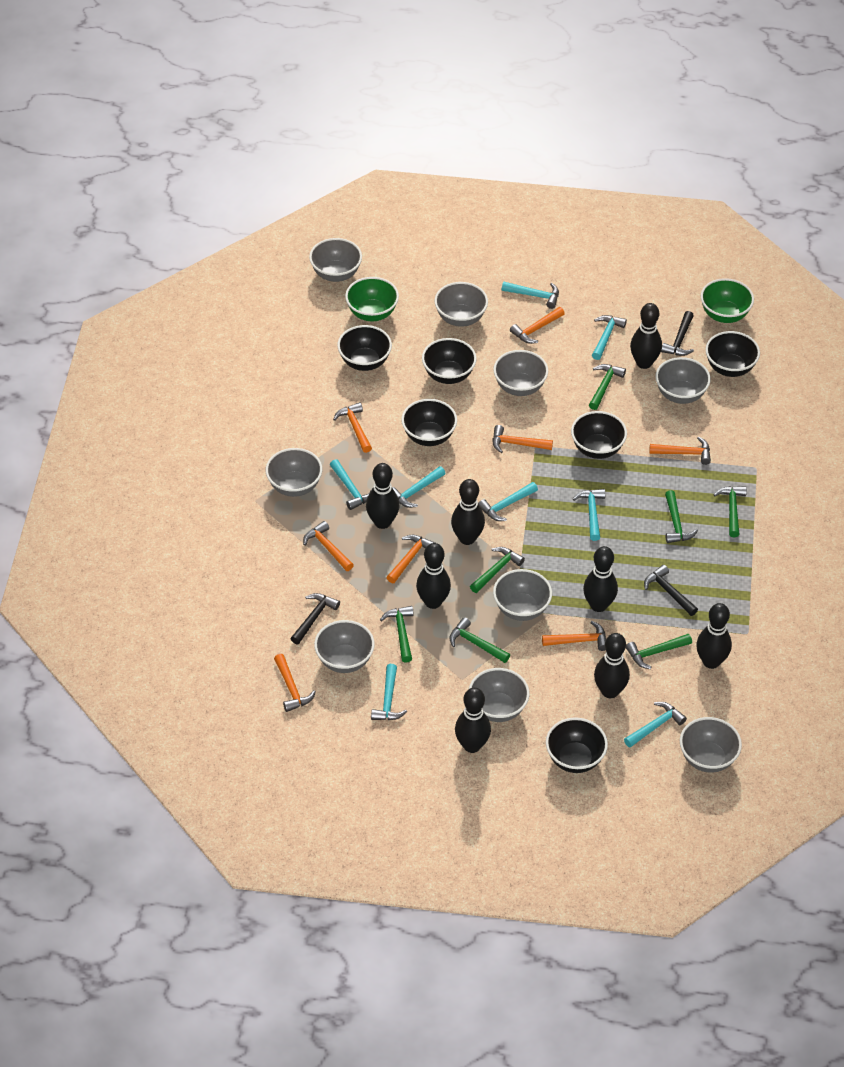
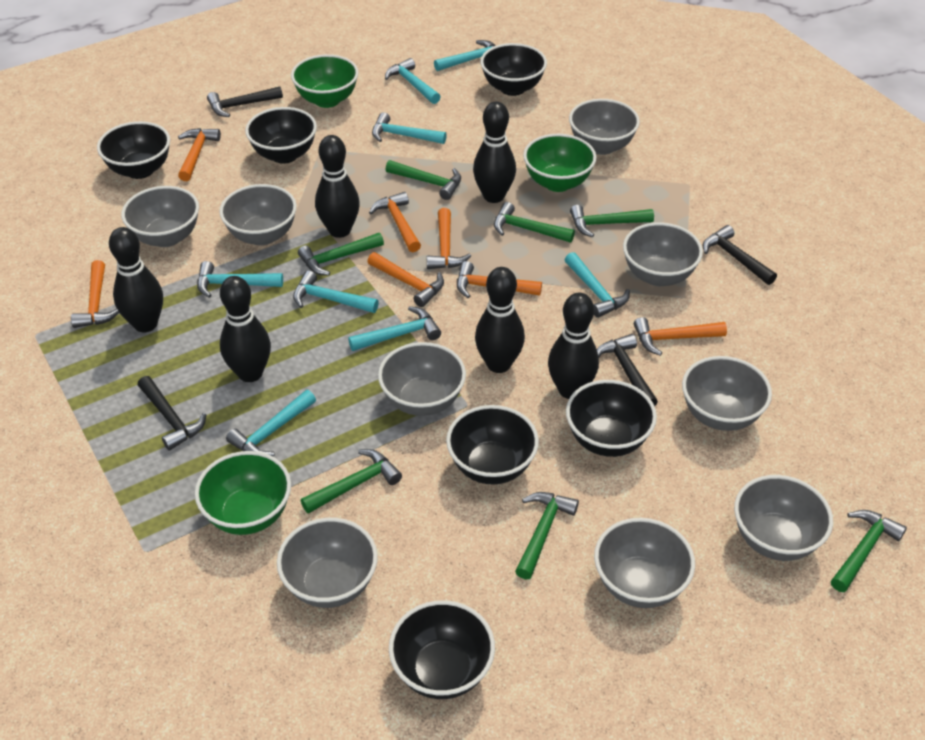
black bowling pin: 8 -> 6
black hammer: 3 -> 4
green bowl: 2 -> 3
orange hammer: 8 -> 7

